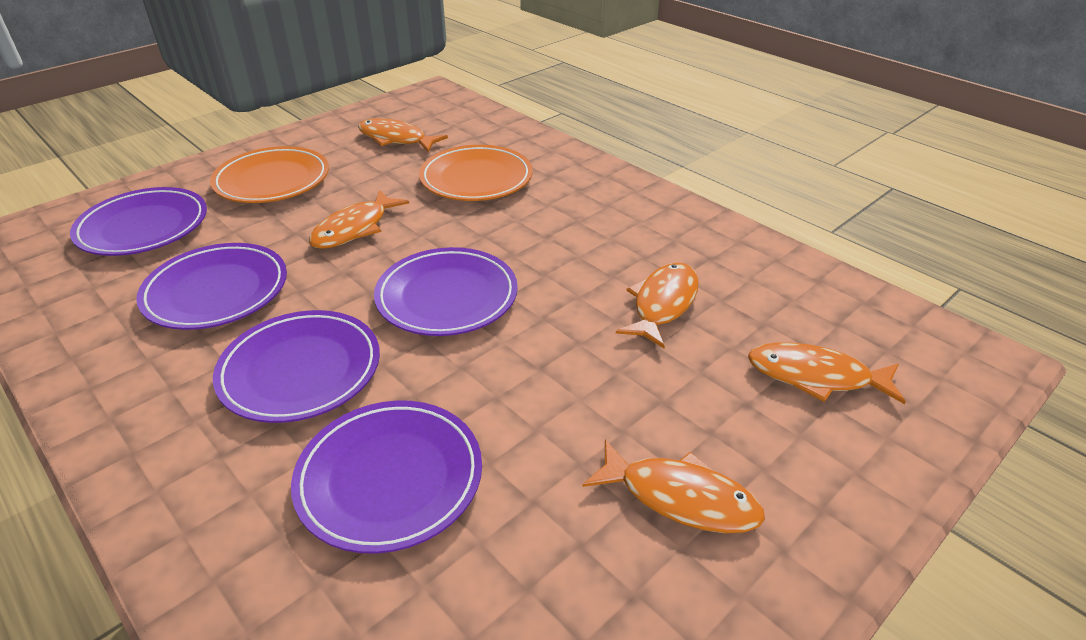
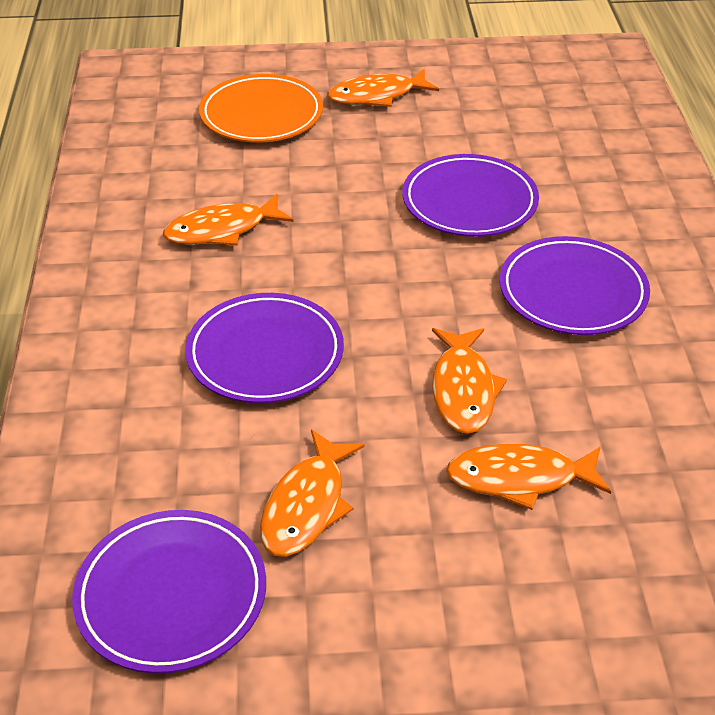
orange plate: 2 -> 1
purple plate: 5 -> 4

